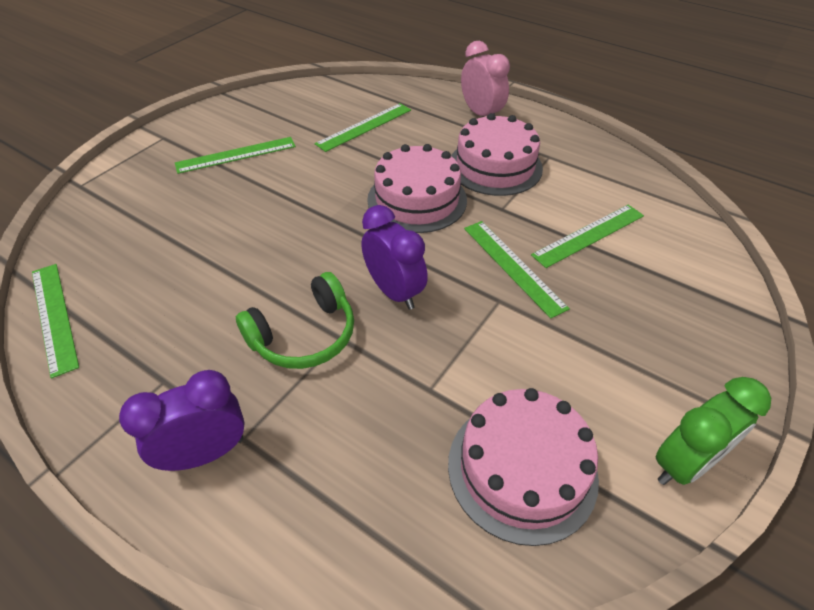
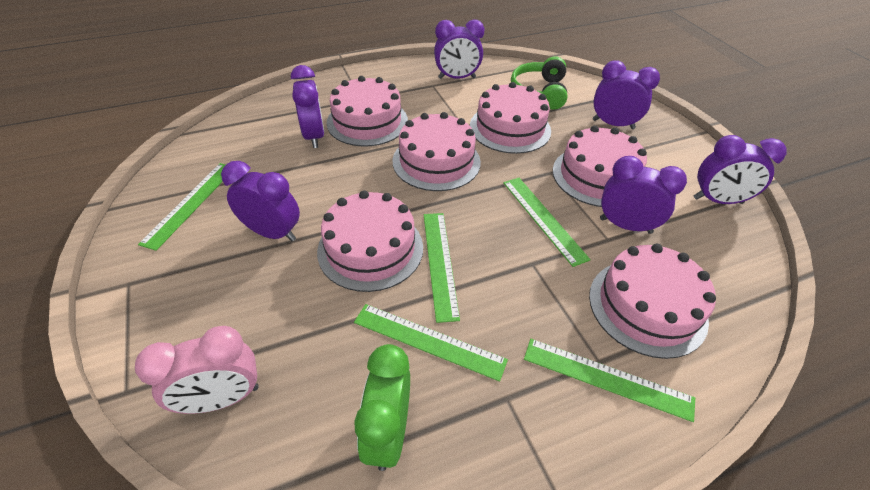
pink cake: 3 -> 6
purple clock: 2 -> 6

